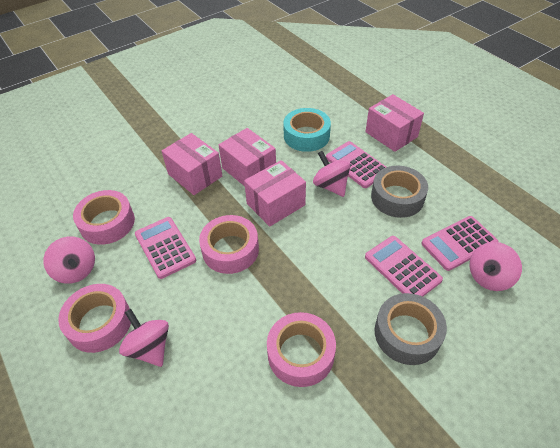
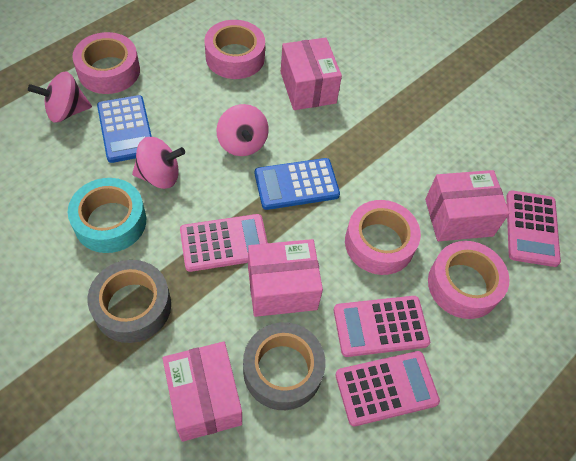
blue calculator: 0 -> 2
pink spinning top: 4 -> 3

